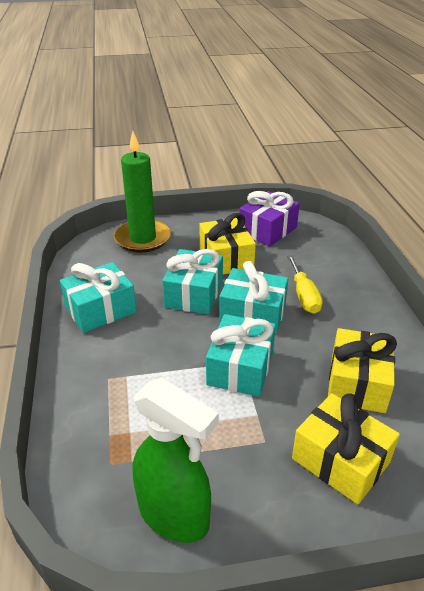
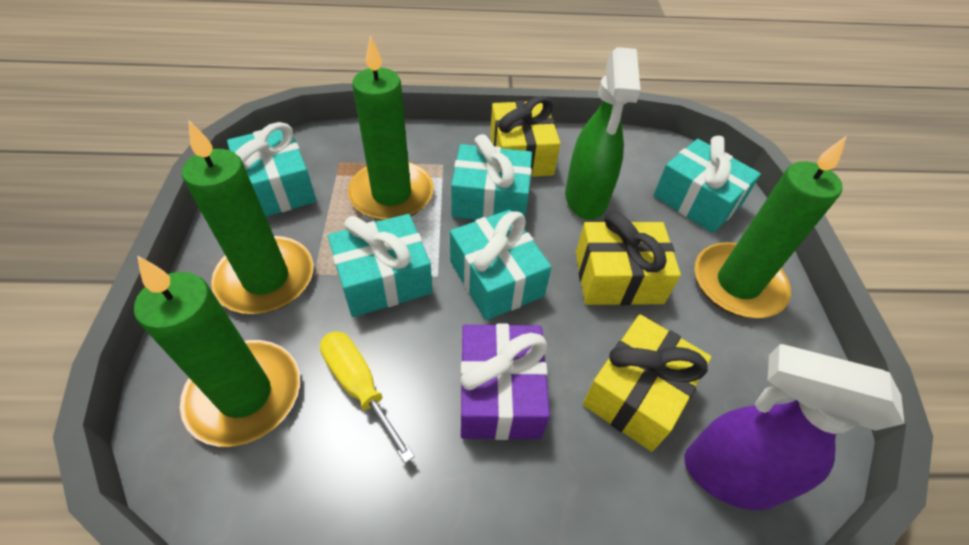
green candle: 1 -> 4
purple spray bottle: 0 -> 1
turquoise gift: 4 -> 5

